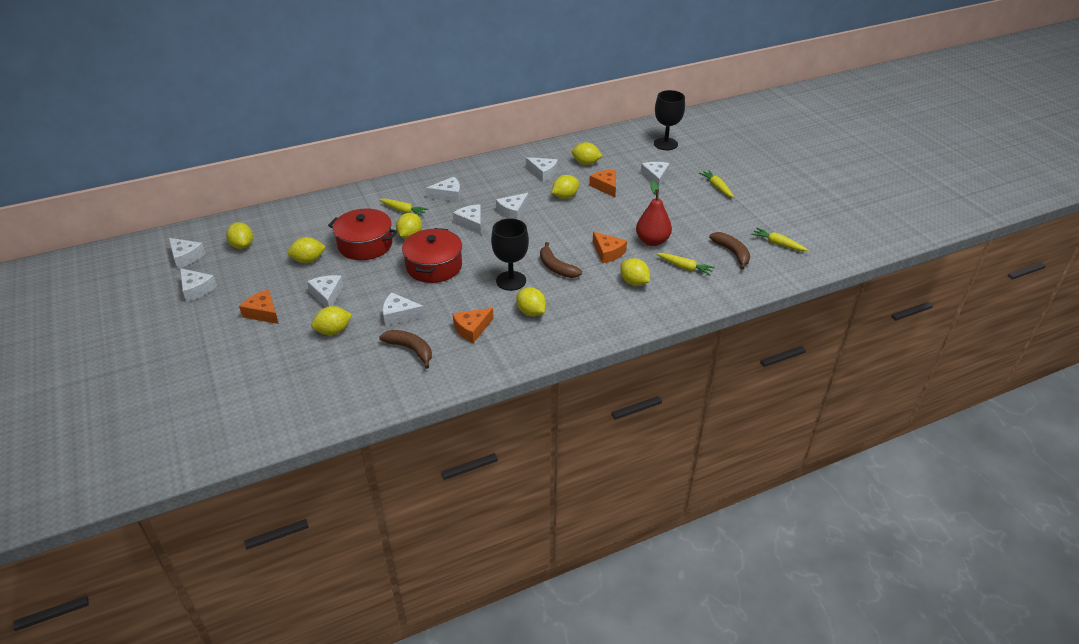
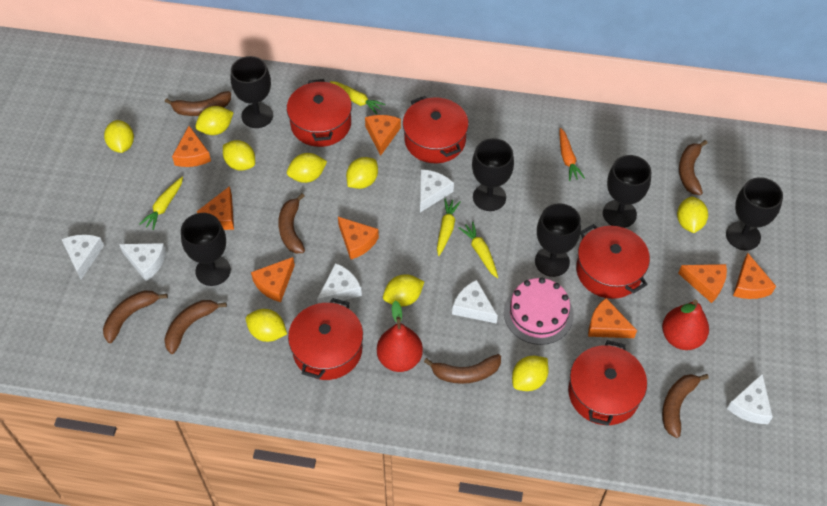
black goblet: 2 -> 6
brown banana: 3 -> 7
orange carrot: 0 -> 1
orange cheese: 4 -> 8
pink cake: 0 -> 1
red pear: 1 -> 2
red pot: 2 -> 5
white cheese: 9 -> 6
yellow lemon: 8 -> 9

